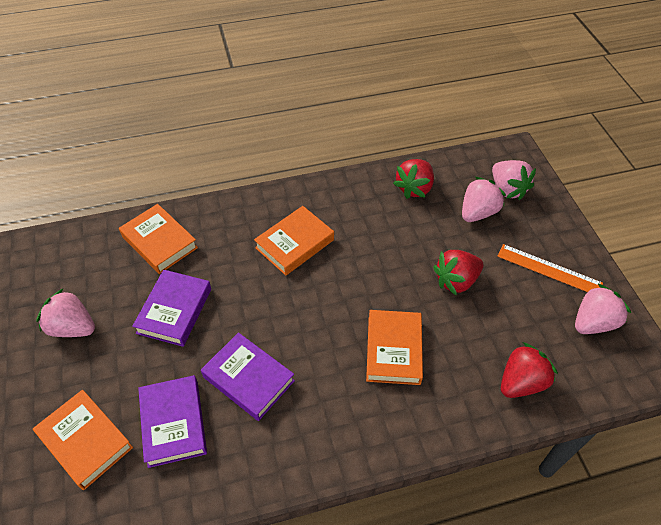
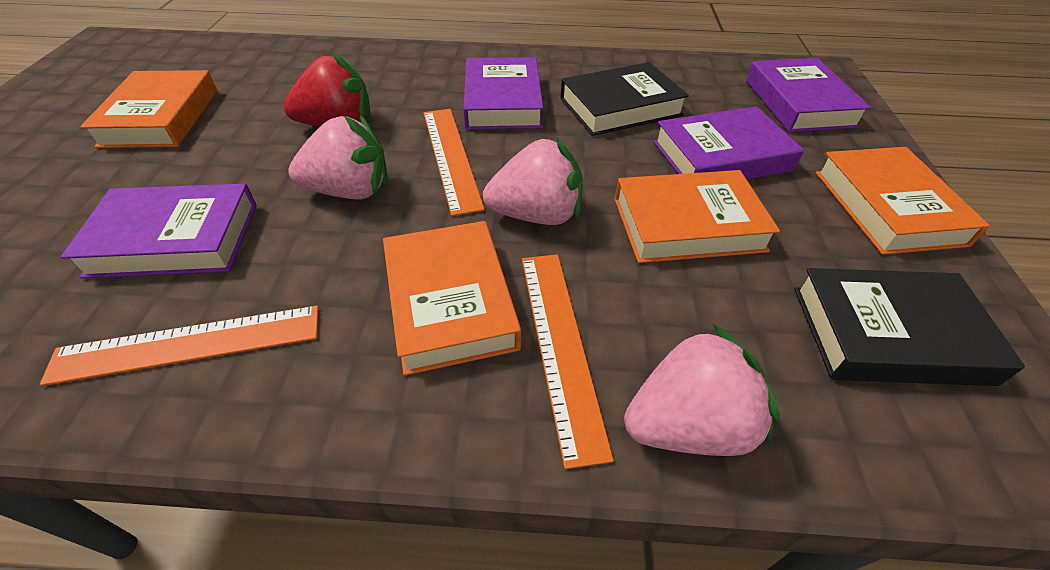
black book: 0 -> 2
orange ruler: 1 -> 3
pink strawberry: 4 -> 3
purple book: 3 -> 4
red strawberry: 3 -> 1

